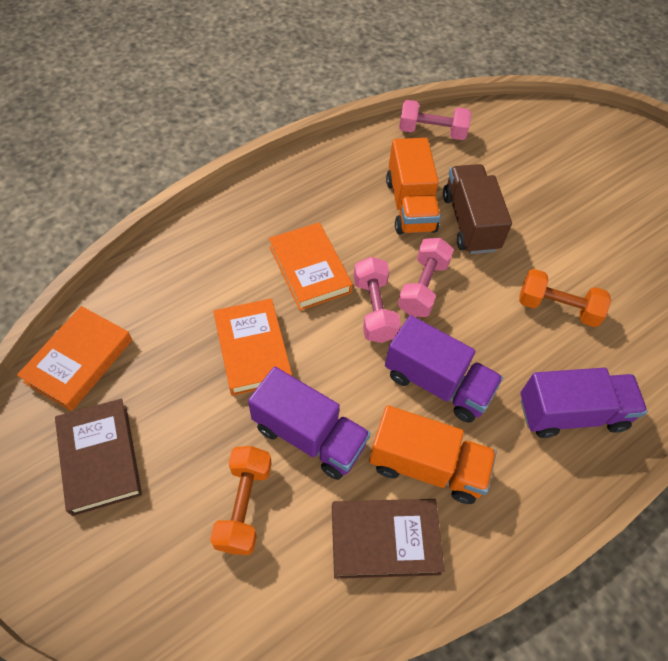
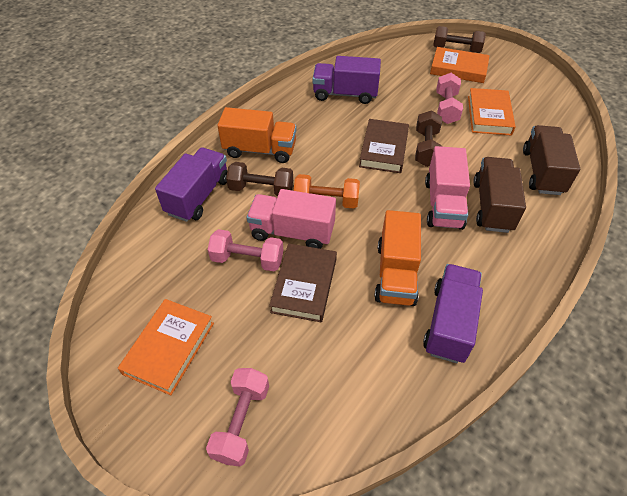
brown dumbbell: 0 -> 3
brown truck: 1 -> 2
orange dumbbell: 2 -> 1
pink truck: 0 -> 2

